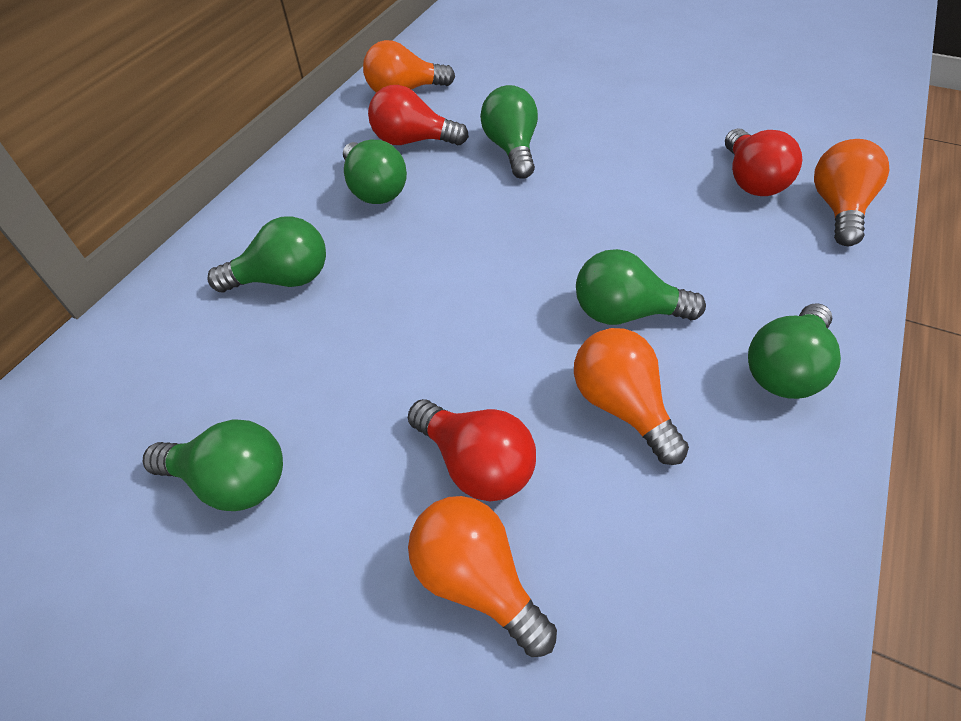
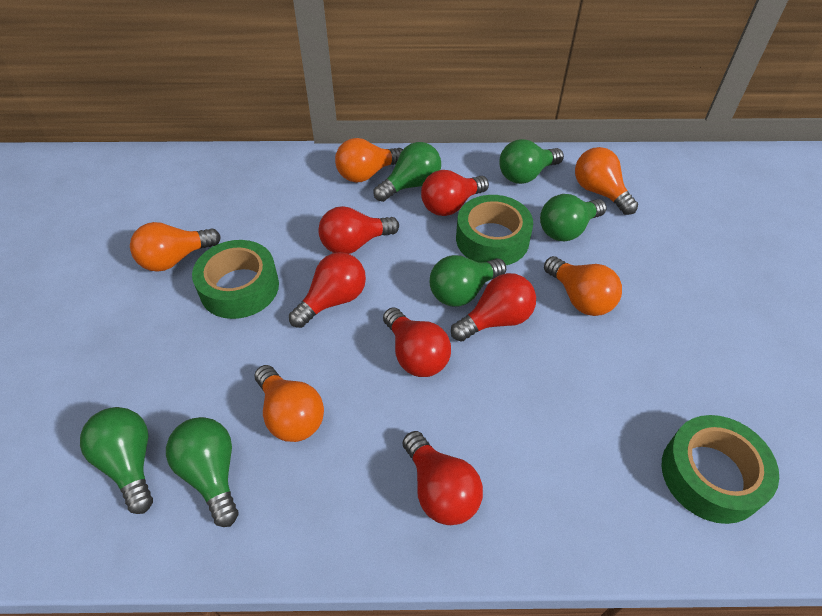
green tape: 0 -> 3
orange light bulb: 4 -> 5
red light bulb: 3 -> 6

